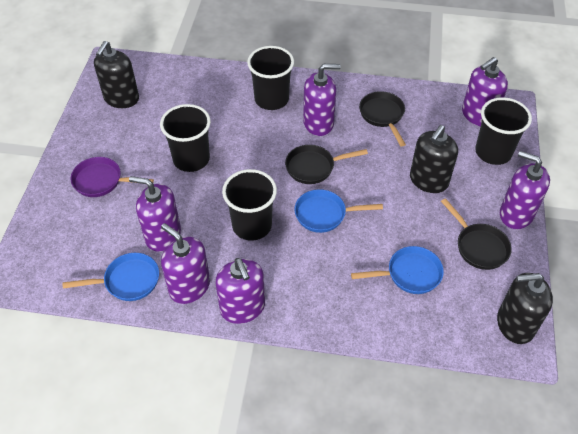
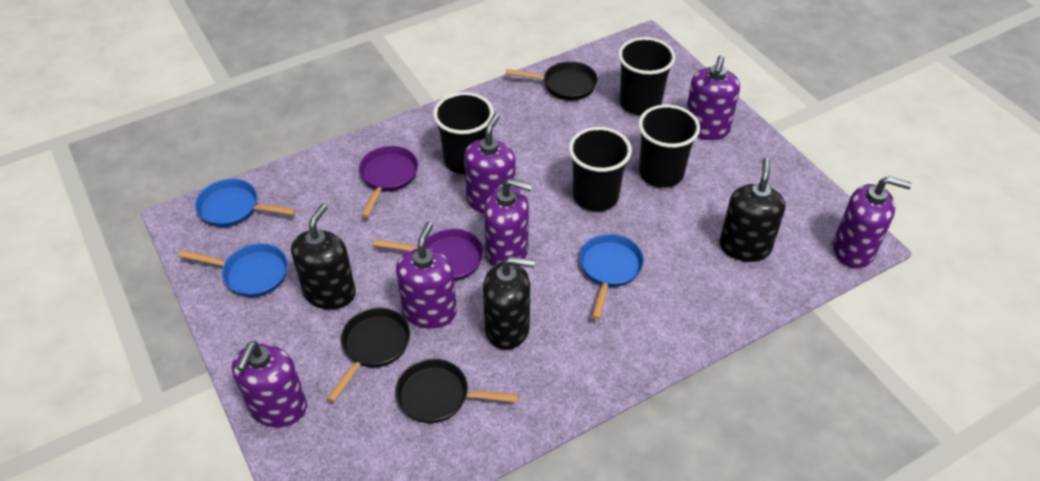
purple pan: 1 -> 2

